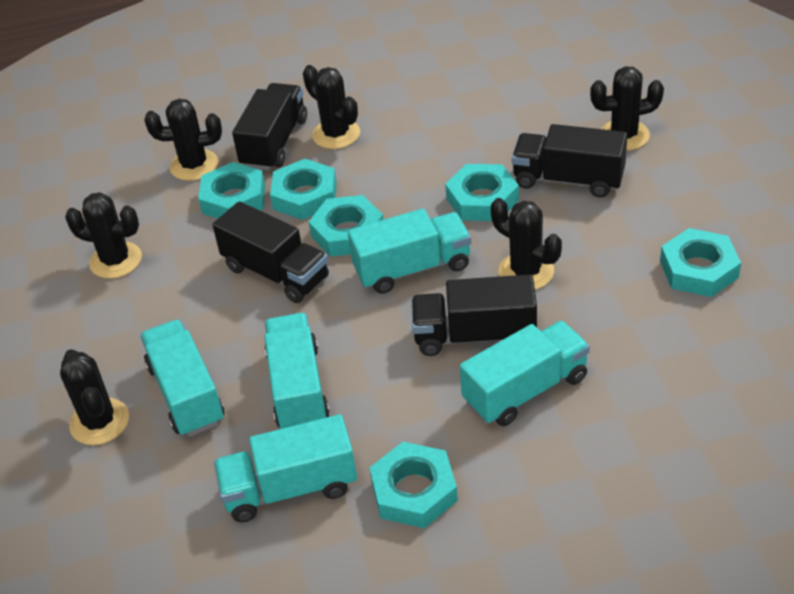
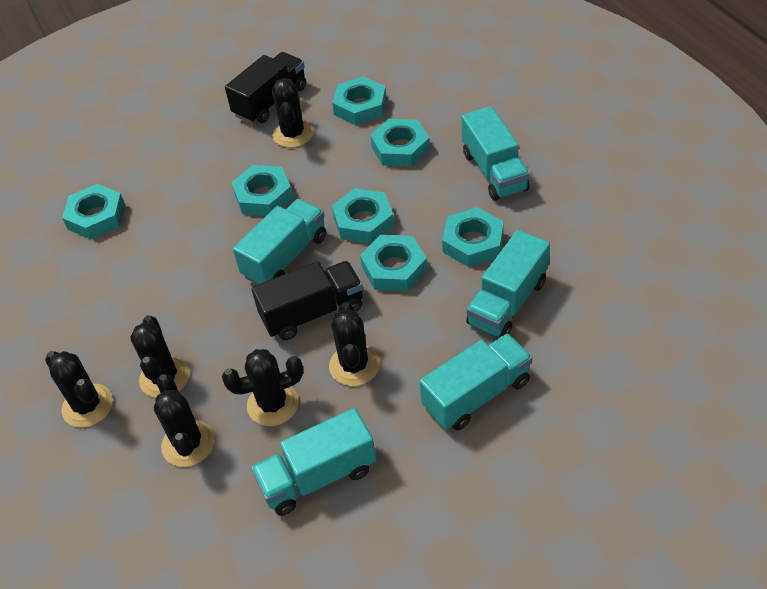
black truck: 4 -> 2
turquoise nut: 6 -> 7

